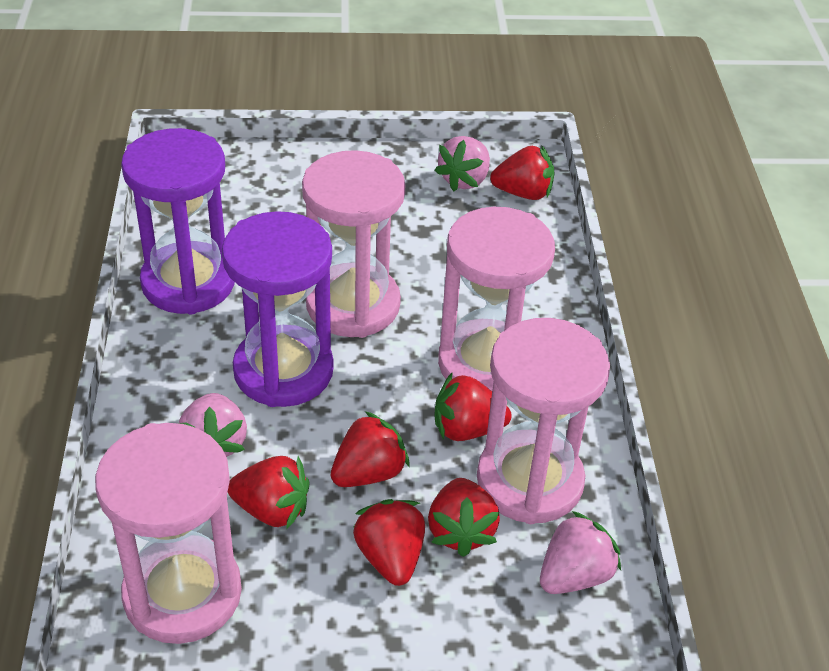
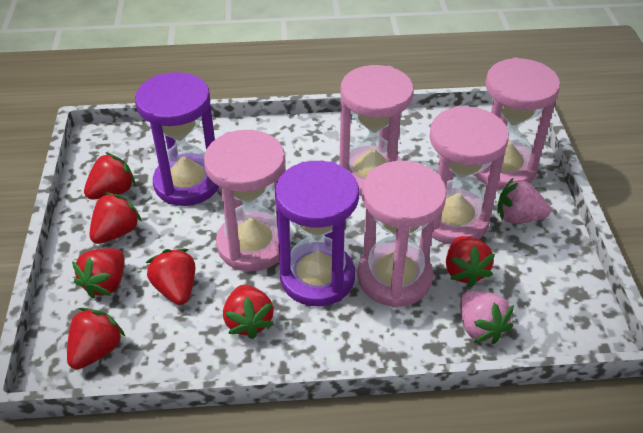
pink hourglass: 4 -> 5
pink strawberry: 3 -> 2
red strawberry: 6 -> 7

